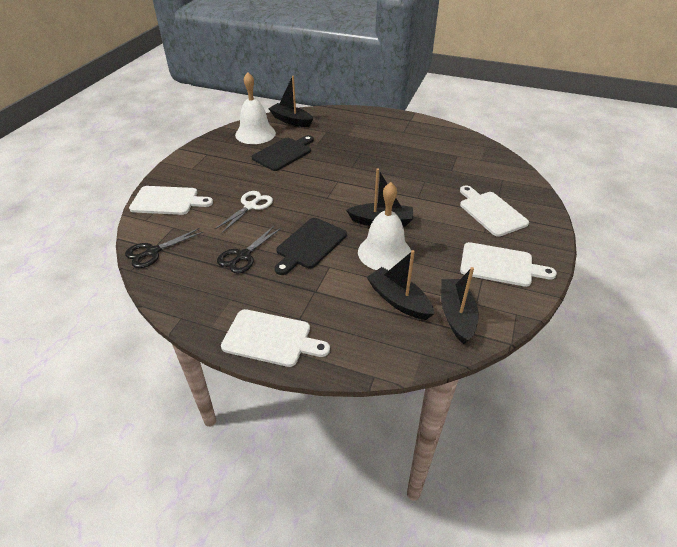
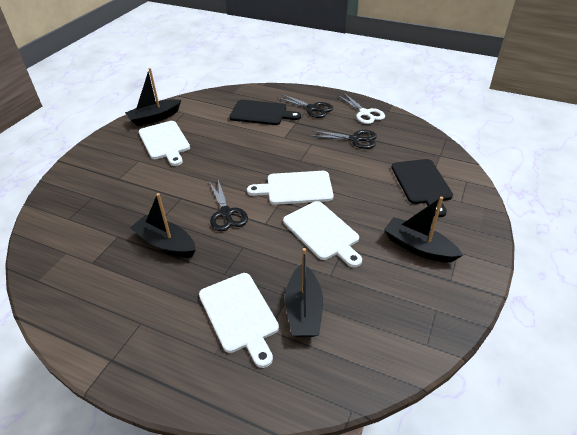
black scissors: 2 -> 3
white bell: 2 -> 0

